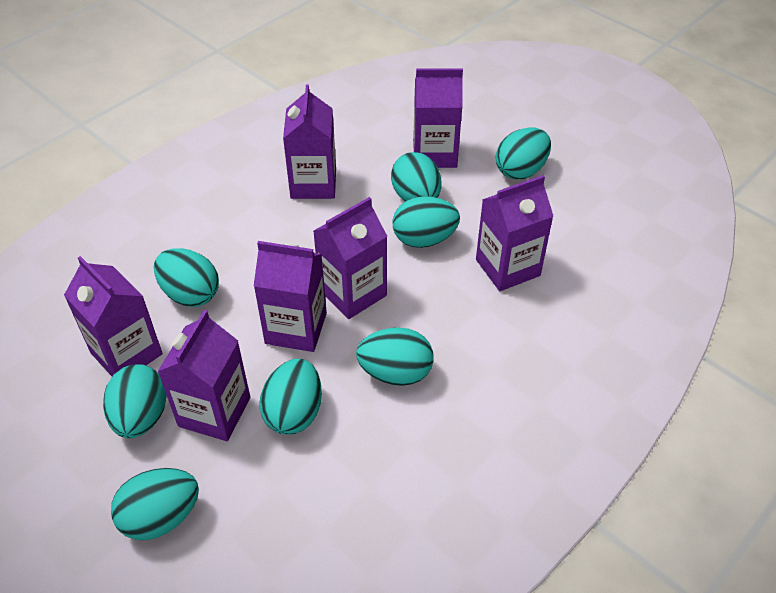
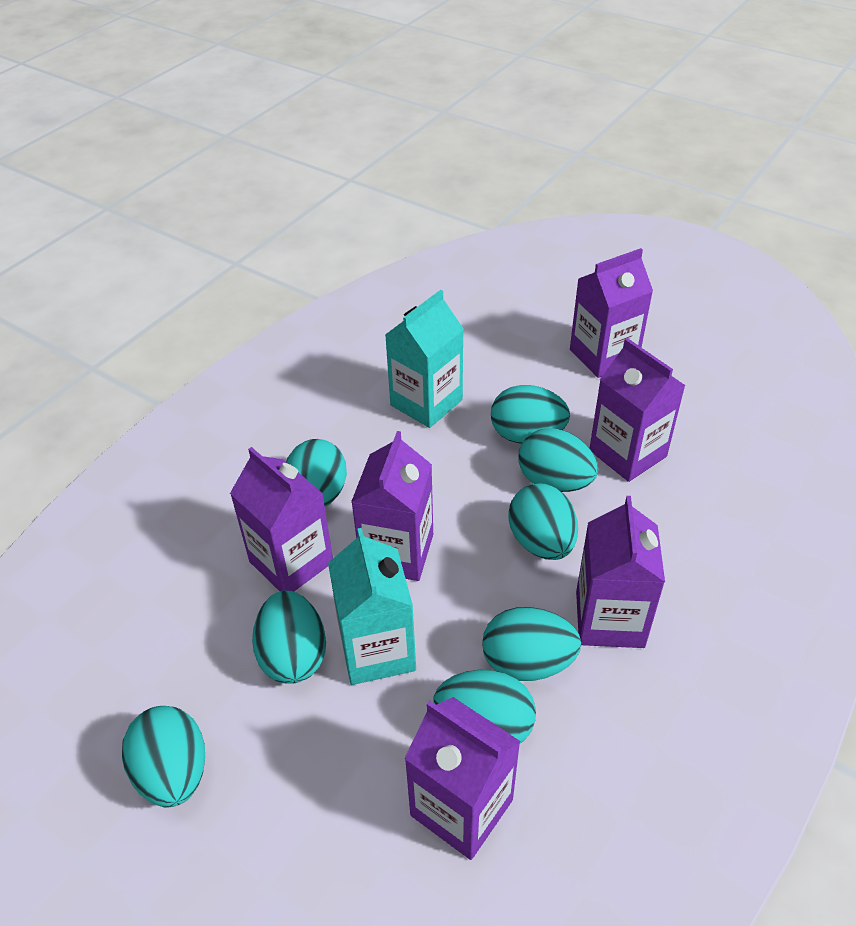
purple carton: 7 -> 6
turquoise carton: 0 -> 2

